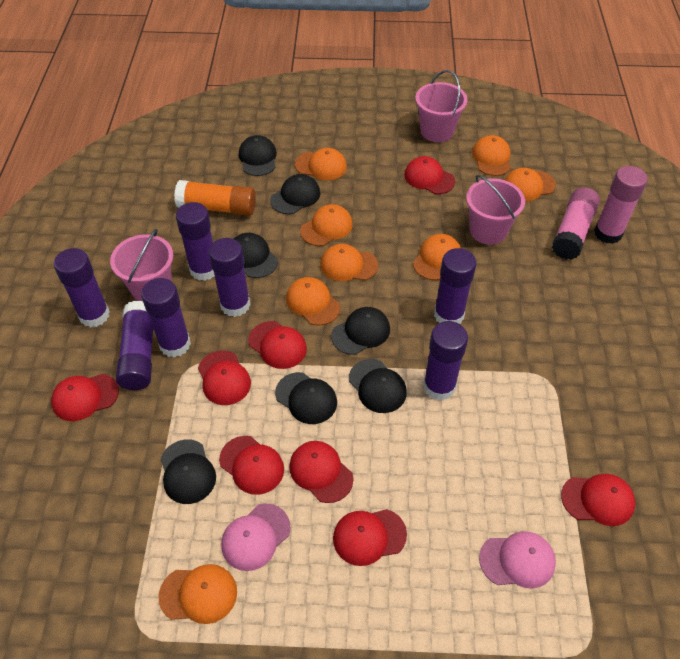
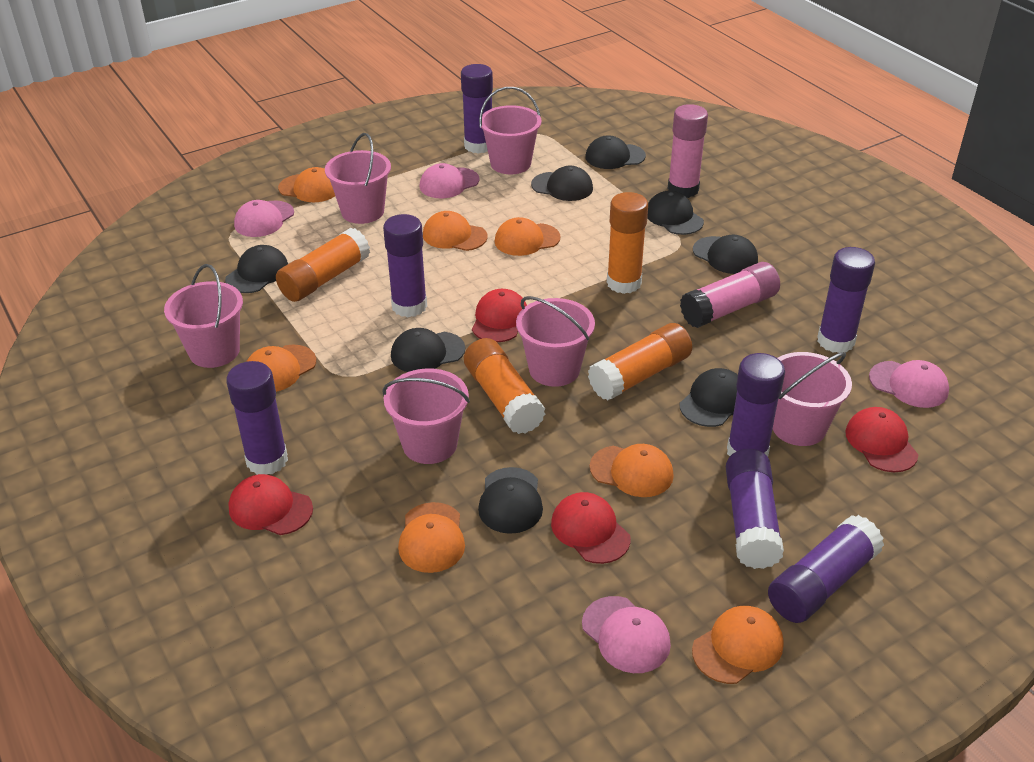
black cap: 7 -> 8
orange cap: 8 -> 7
orange glue stick: 1 -> 4
pink bucket: 3 -> 6
pink cap: 2 -> 4
red cap: 8 -> 4

